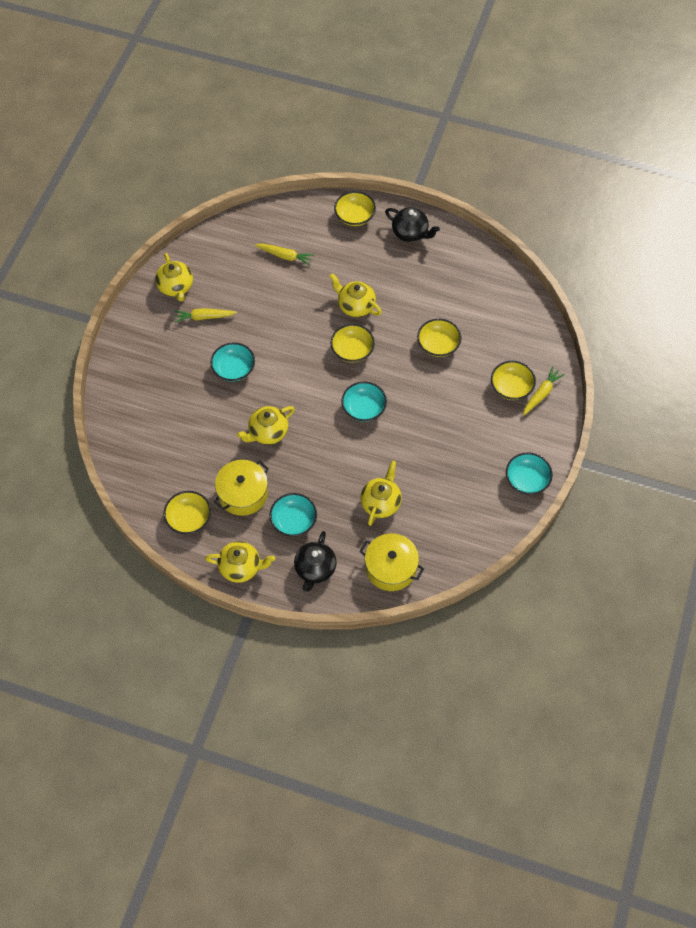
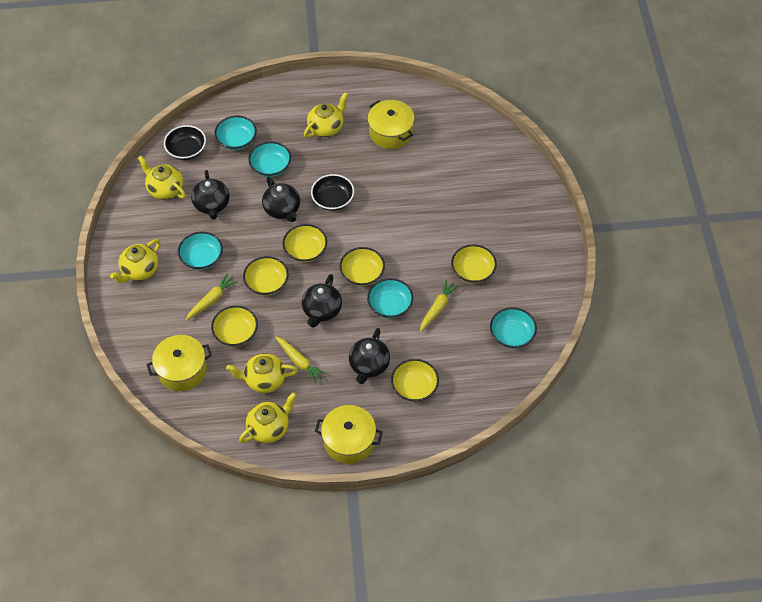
black bowl: 0 -> 2
black teapot: 2 -> 4
turquoise bowl: 4 -> 5
yellow bowl: 5 -> 6
yellow pot: 2 -> 3

